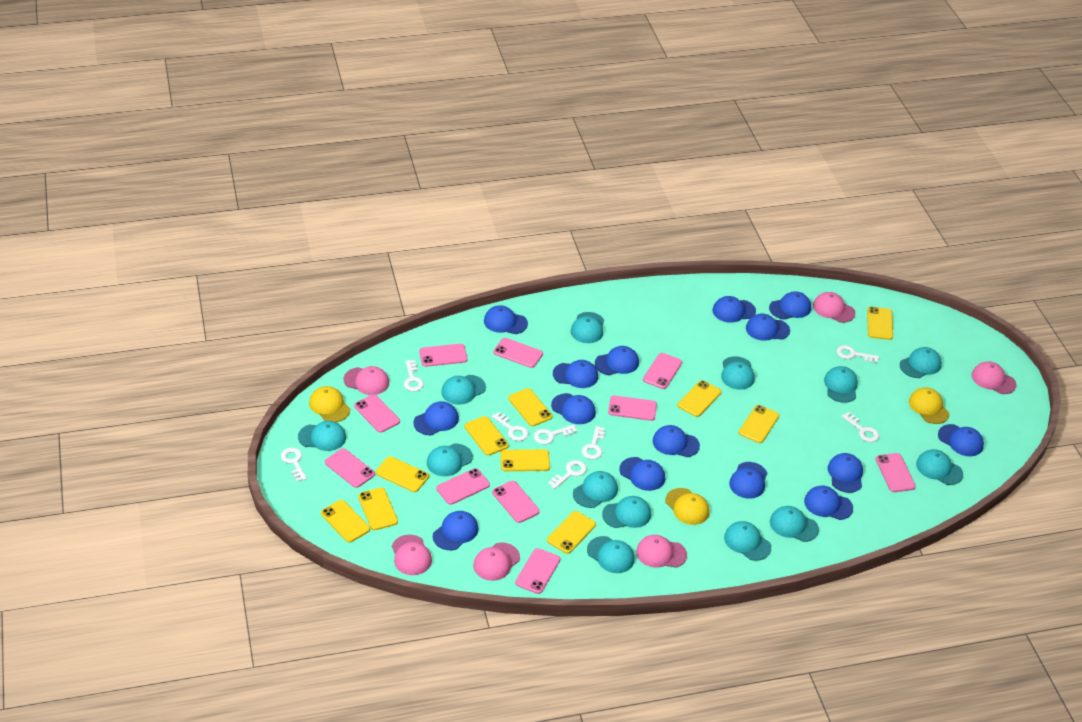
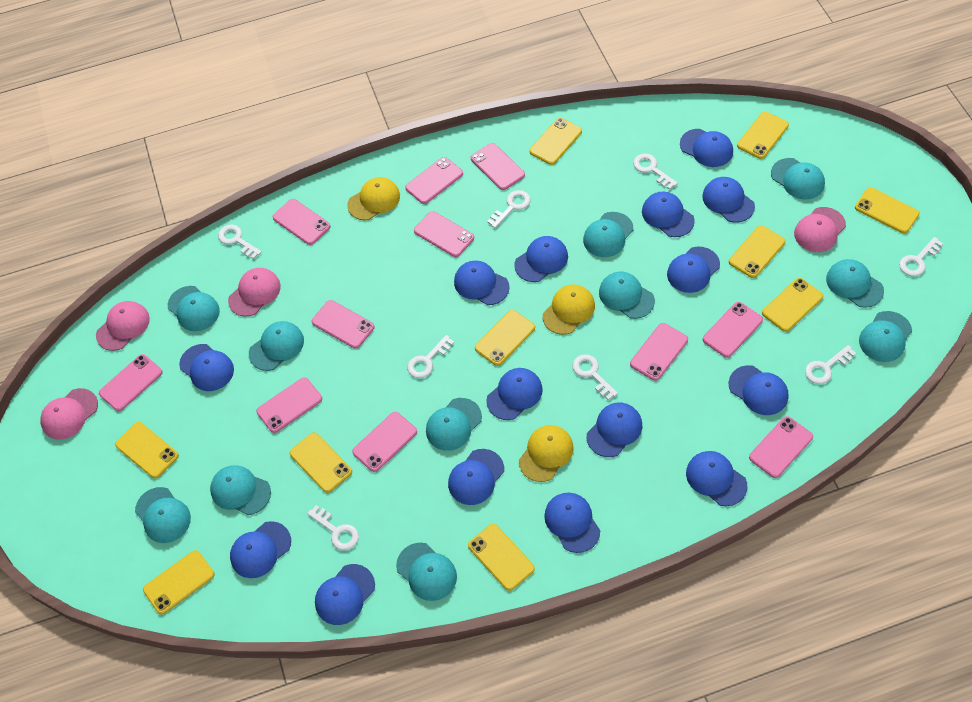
pink cap: 6 -> 4
pink phone: 10 -> 11
turquoise cap: 13 -> 11

